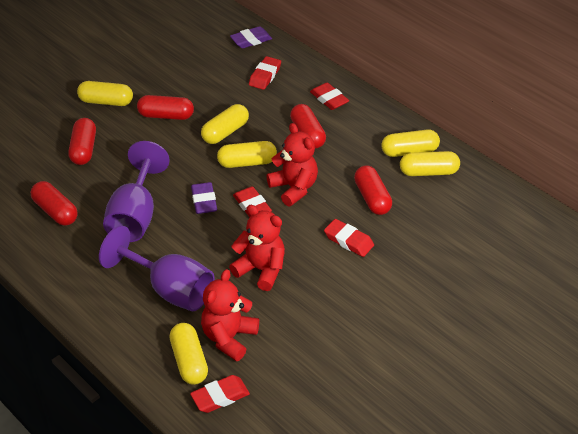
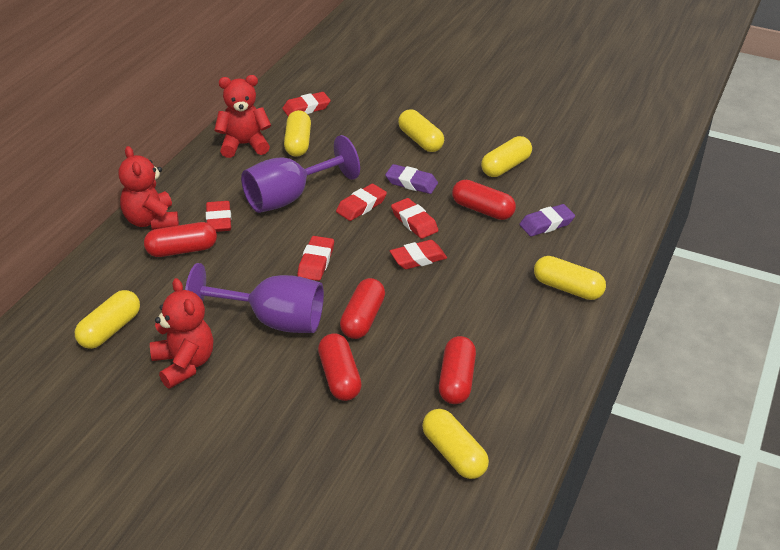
red eraser: 5 -> 6

